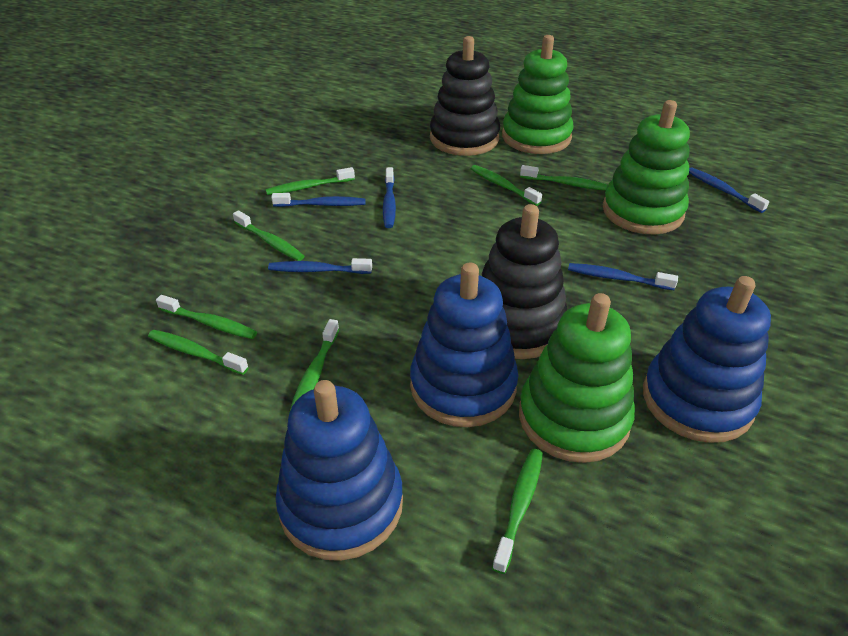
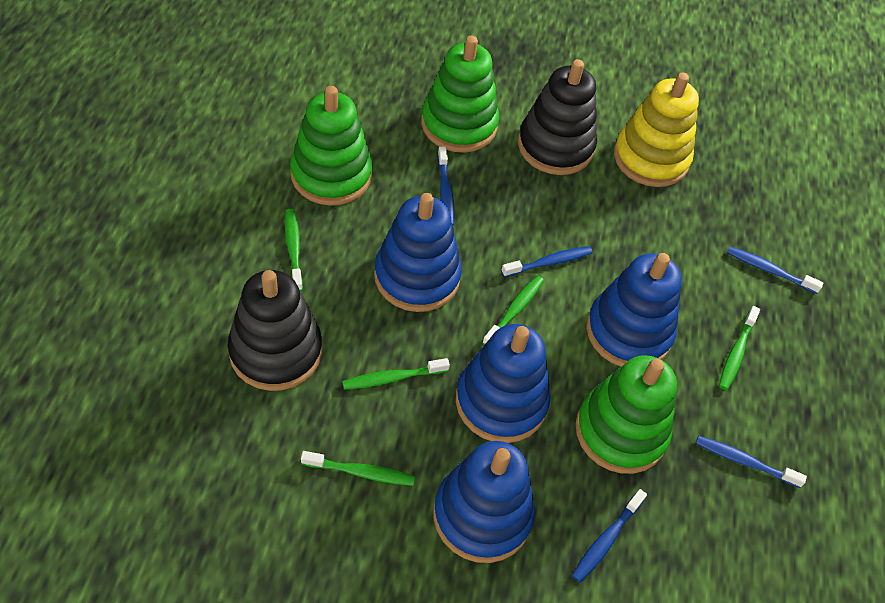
blue stacking toy: 3 -> 4
green toothbrush: 8 -> 5
yellow stacking toy: 0 -> 1

